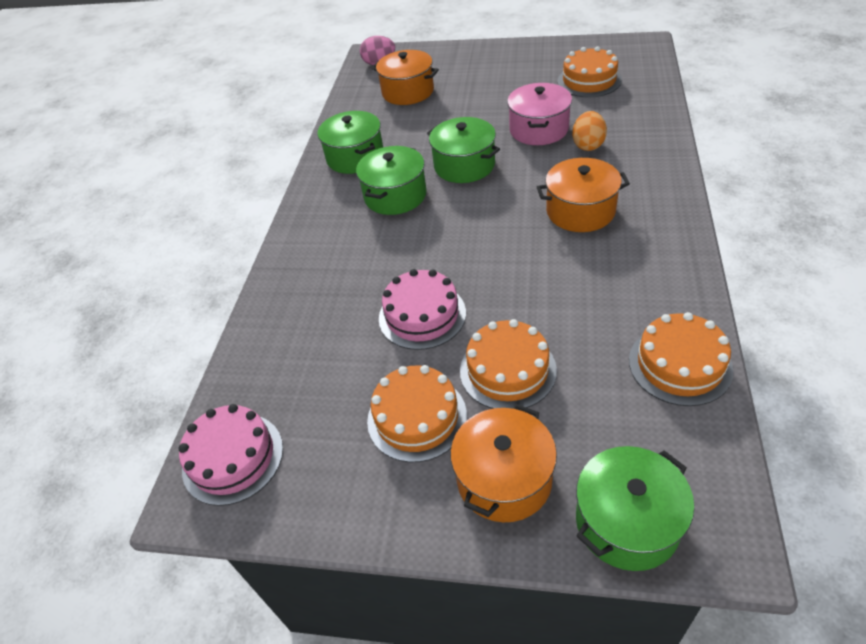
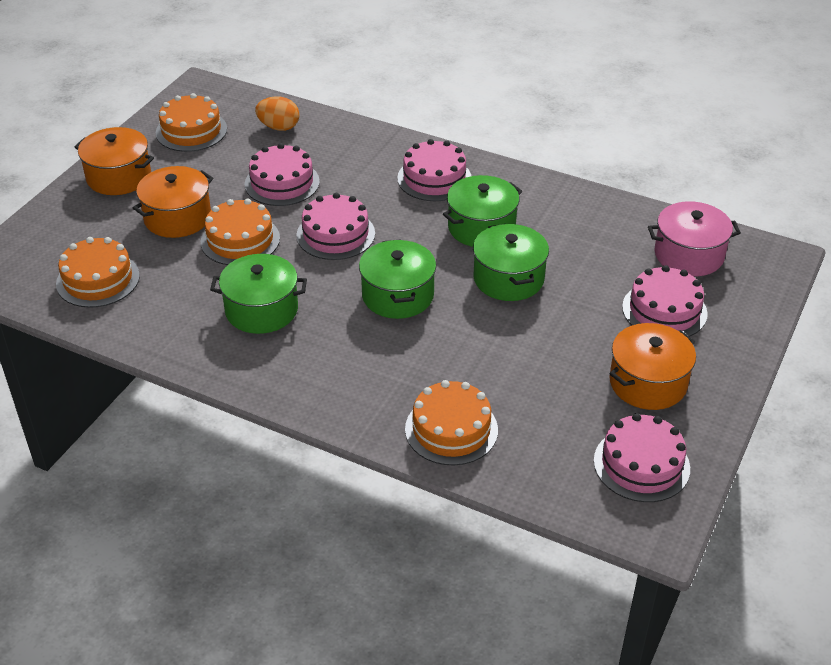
pink cake: 2 -> 5
pink egg: 1 -> 0

